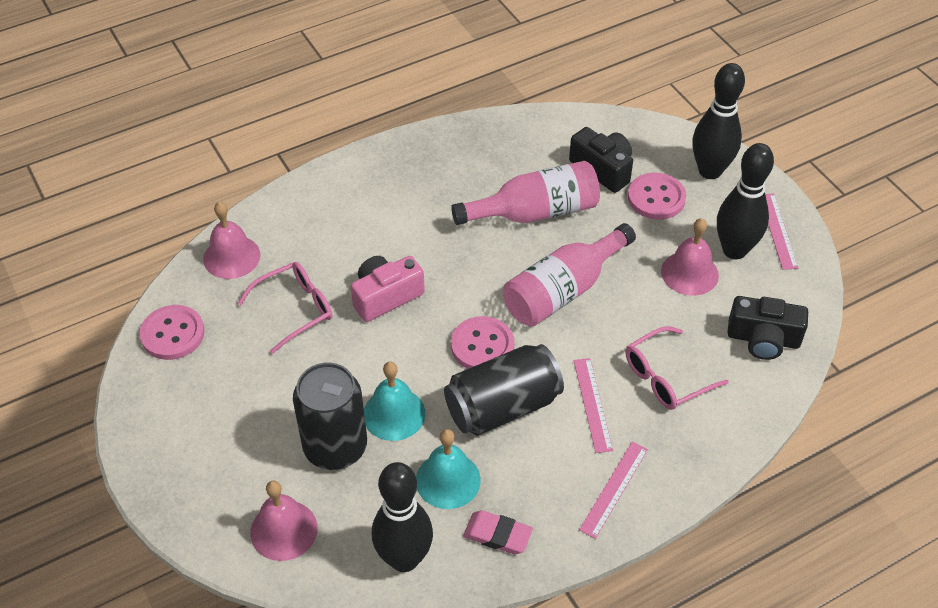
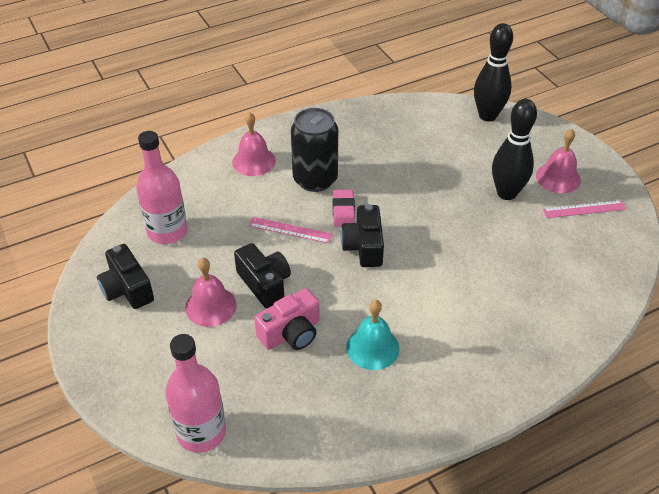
black bowling pin: 3 -> 2
black camera: 2 -> 3
black can: 2 -> 1
pink button: 3 -> 0
pink glasses: 2 -> 0
pink ruler: 3 -> 2
turquoise bell: 2 -> 1

